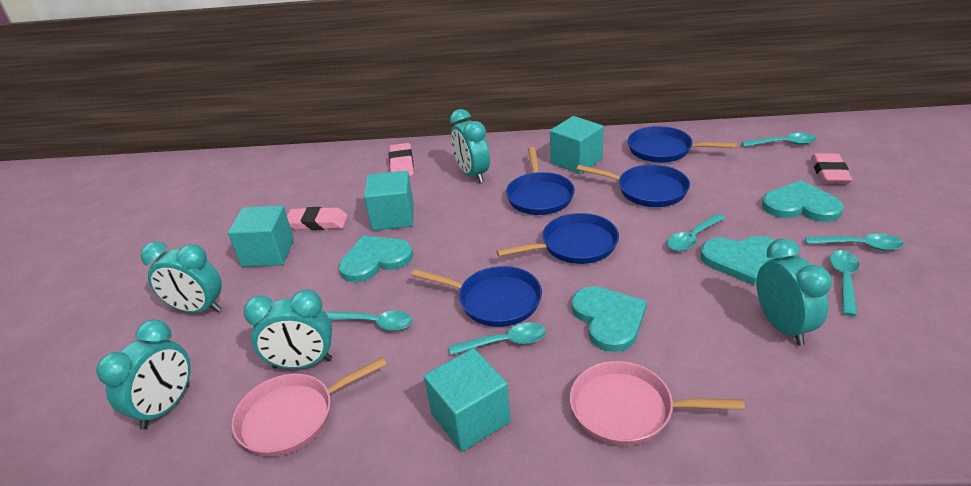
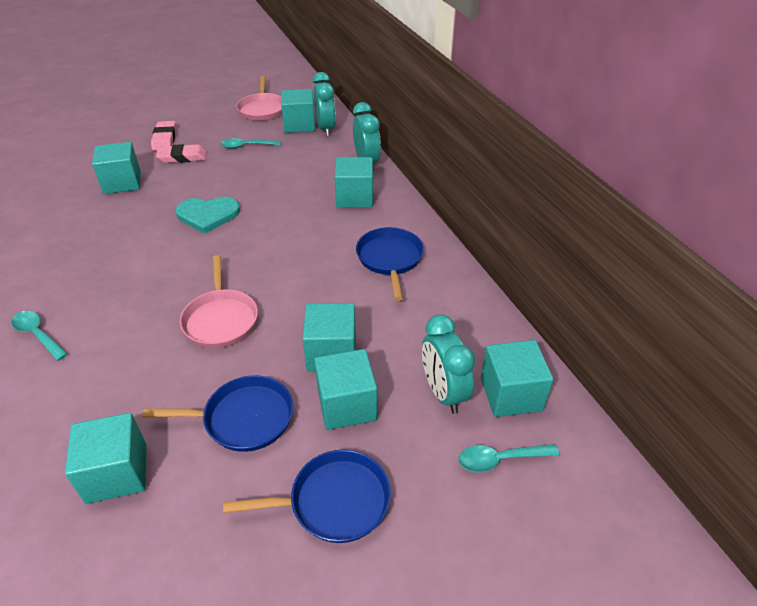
blue pan: 5 -> 3
pink eraser: 3 -> 2
turquoise clock: 5 -> 3
turquoise cube: 4 -> 7
turquoise heart: 4 -> 1
turquoise spoon: 6 -> 3

